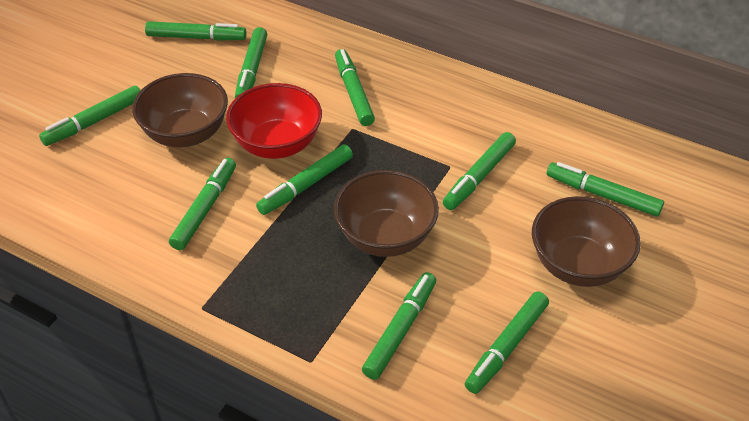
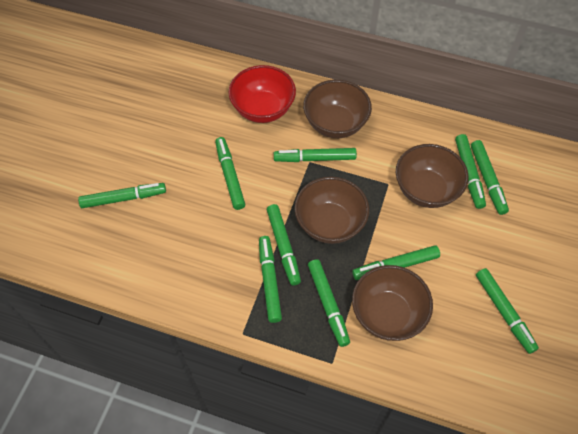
brown bowl: 3 -> 4

